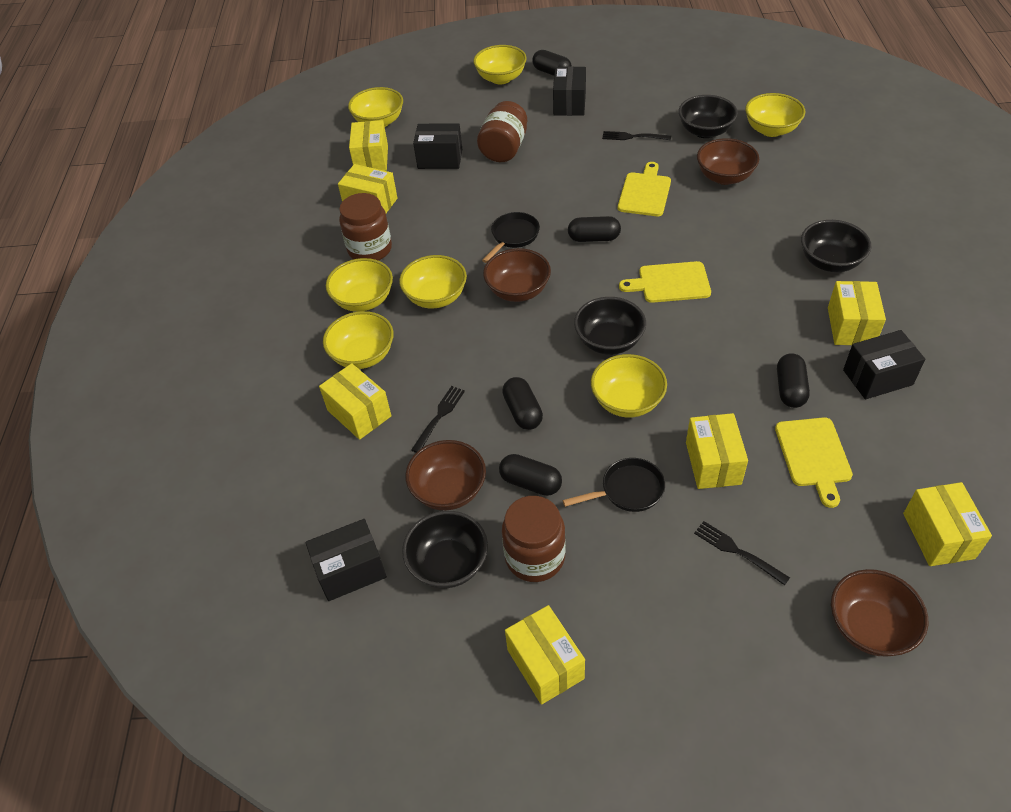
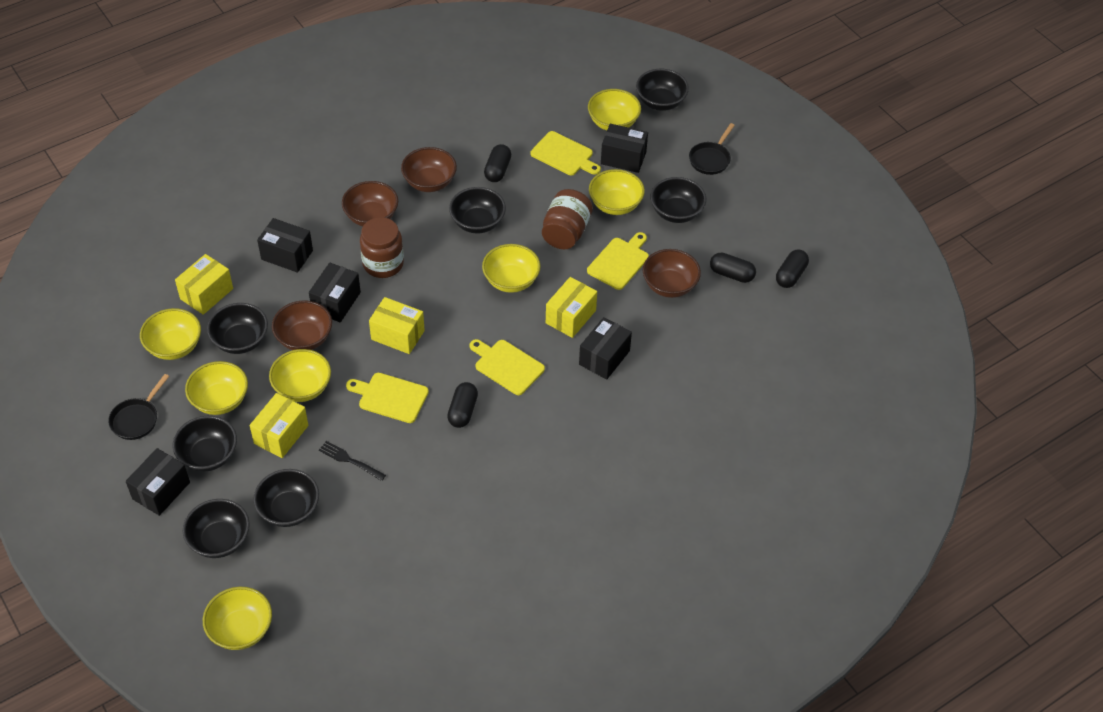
black bowl: 4 -> 7
black box: 4 -> 5
black capsule: 5 -> 4
black fork: 3 -> 1
brown jar: 3 -> 2
yellow box: 7 -> 4
yellow cutting board: 3 -> 4

